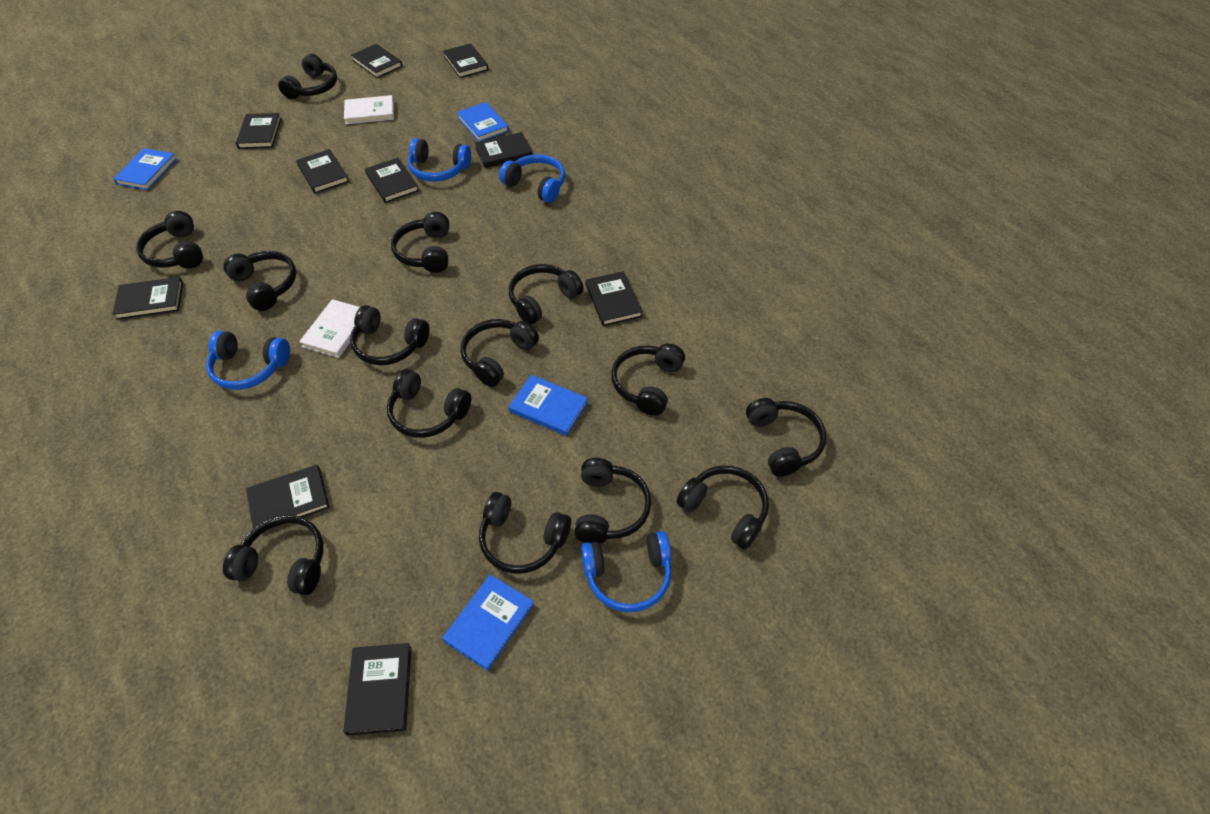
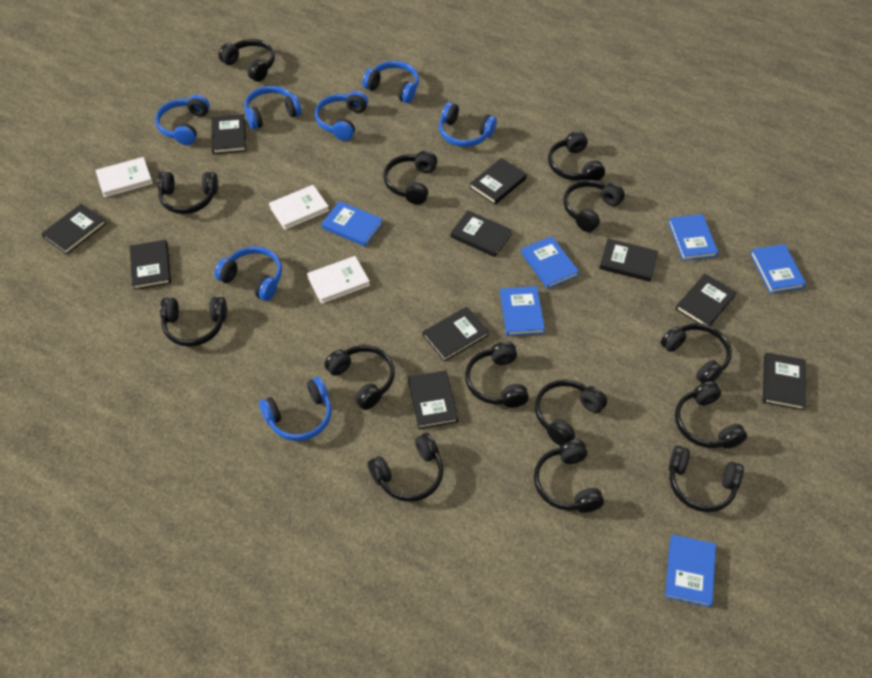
blue book: 4 -> 6
blue headphones: 4 -> 7
white book: 2 -> 3

